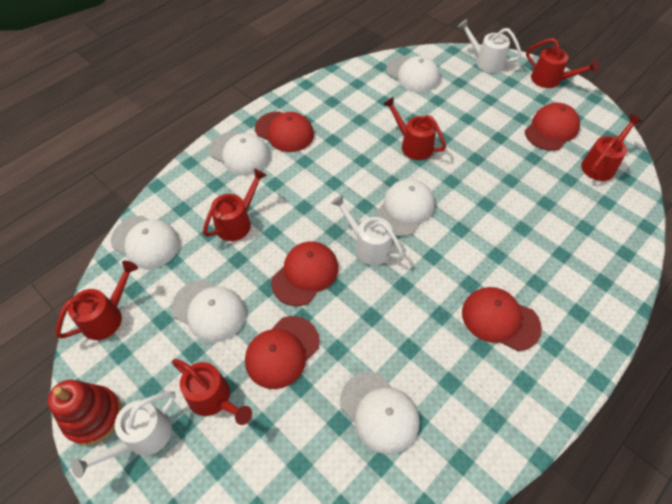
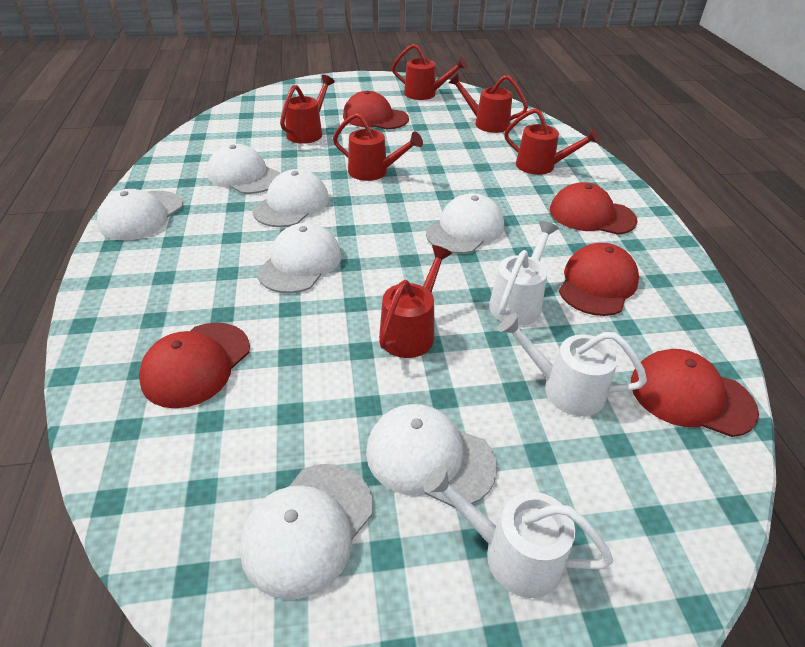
red stacking toy: 1 -> 0
white cap: 6 -> 7

